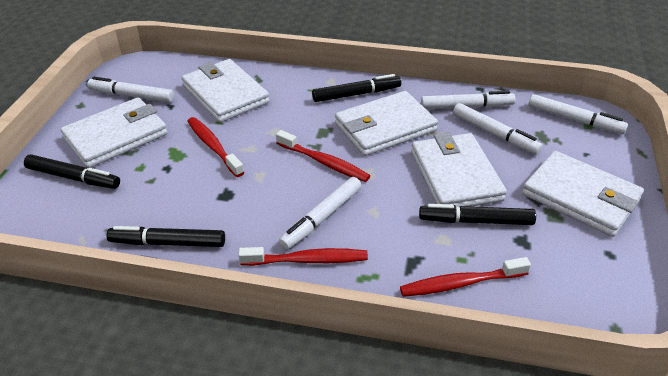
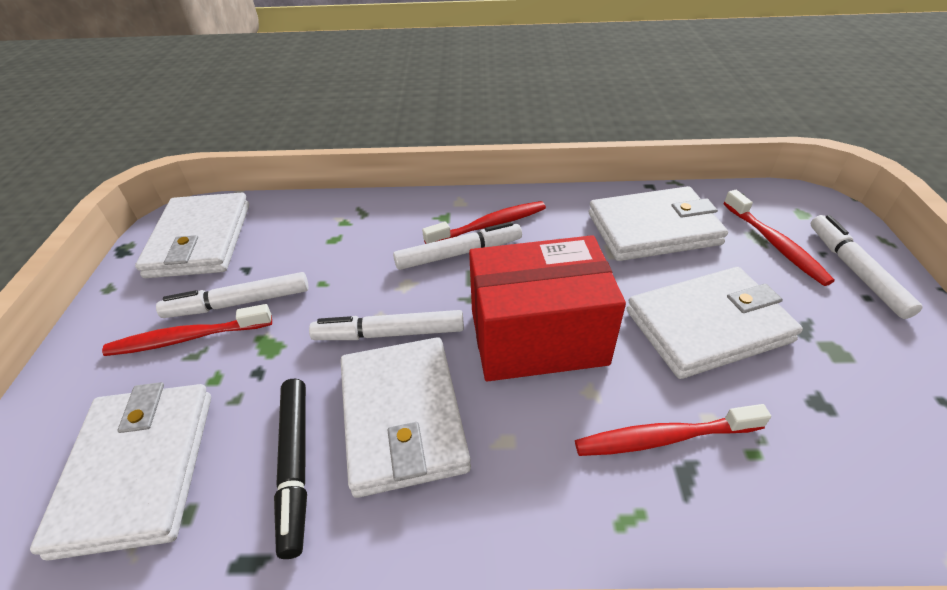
black marker: 4 -> 1
red box: 0 -> 1
white marker: 5 -> 4

